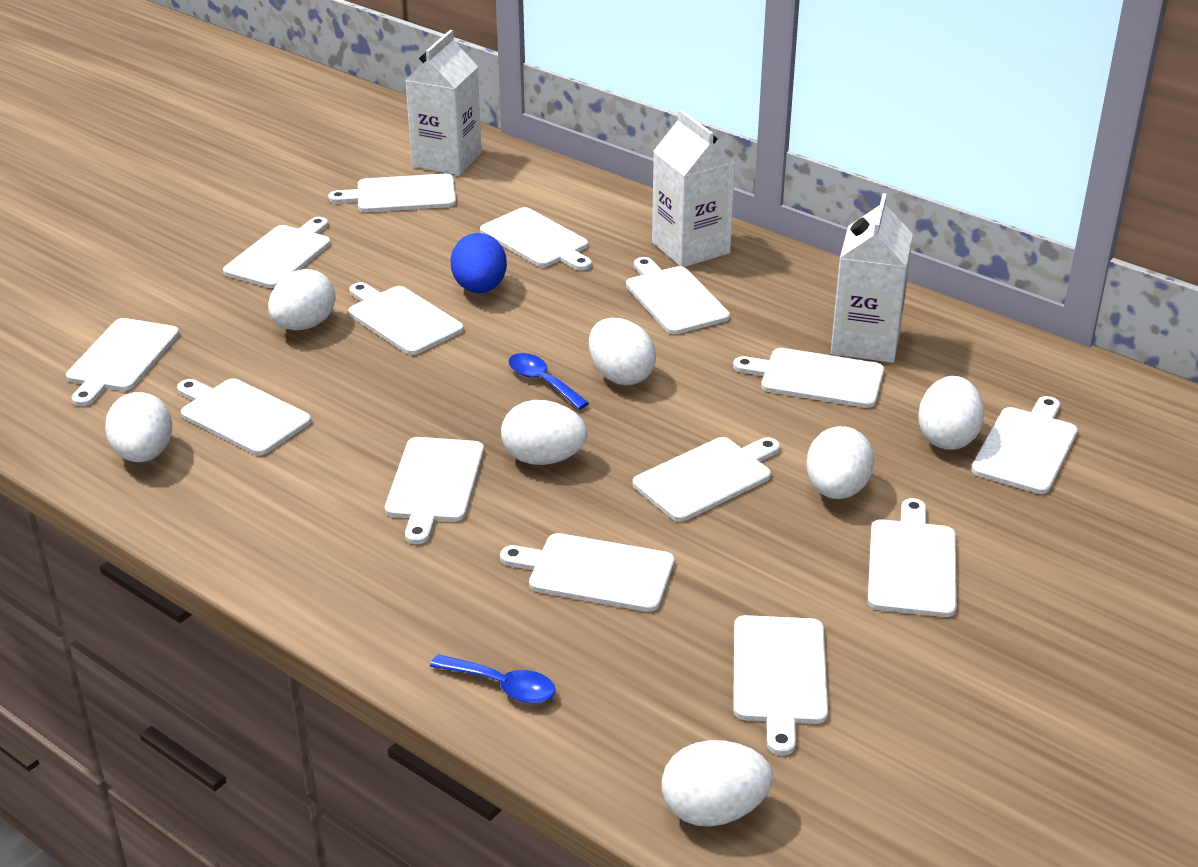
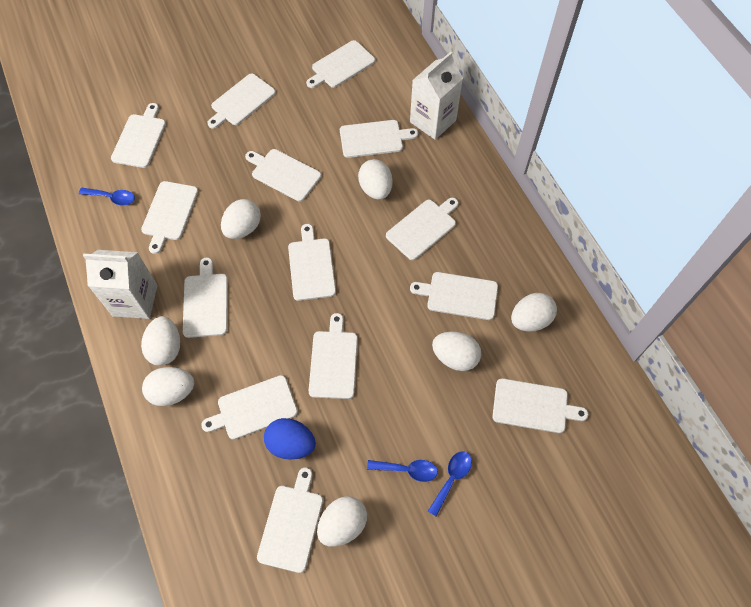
blue spoon: 2 -> 3
white carton: 3 -> 2

